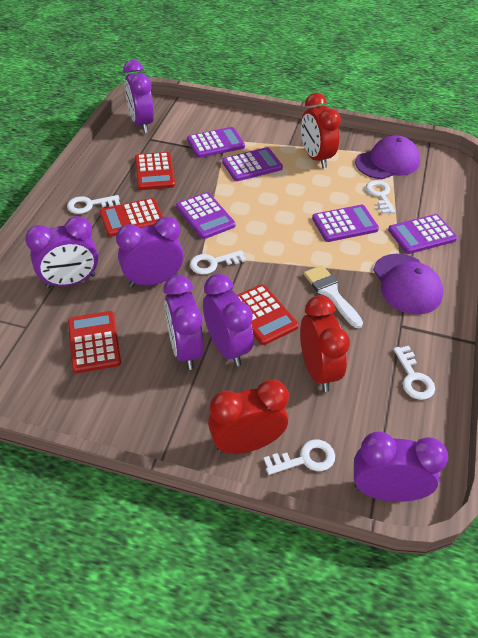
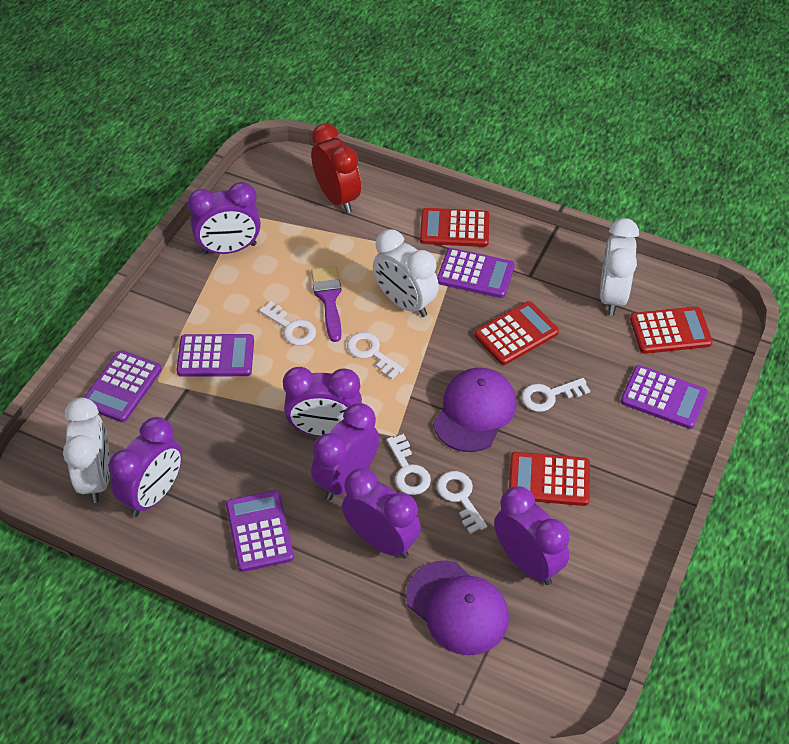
purple brush: 0 -> 1
red clock: 3 -> 1
white brush: 1 -> 0
white clock: 0 -> 3

